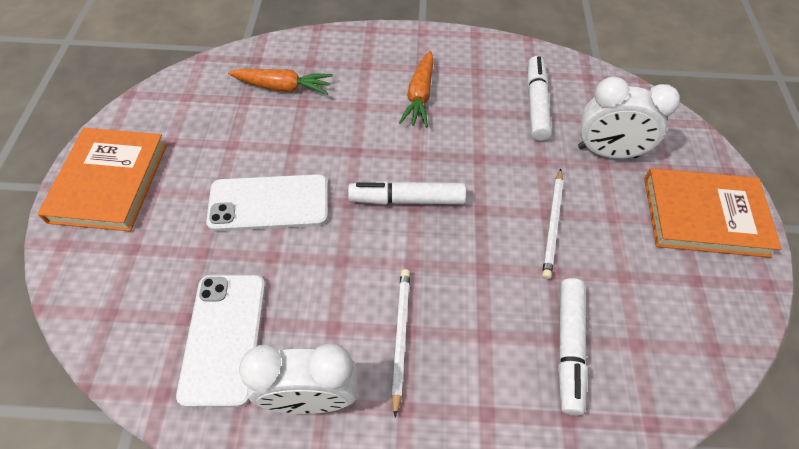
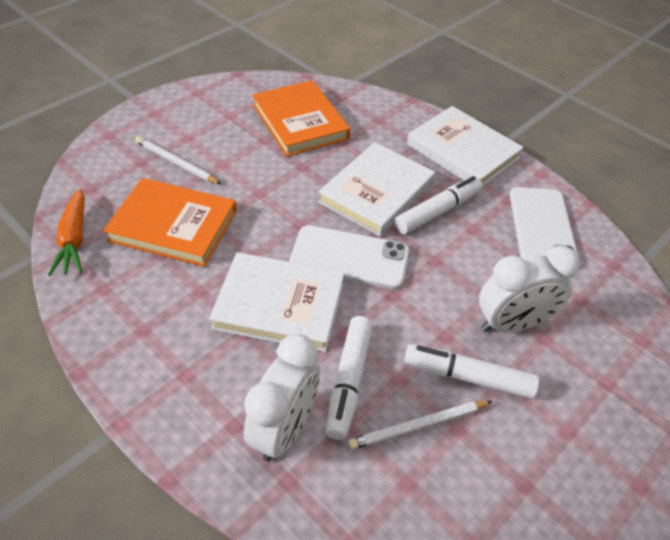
orange carrot: 2 -> 1
white book: 0 -> 3

